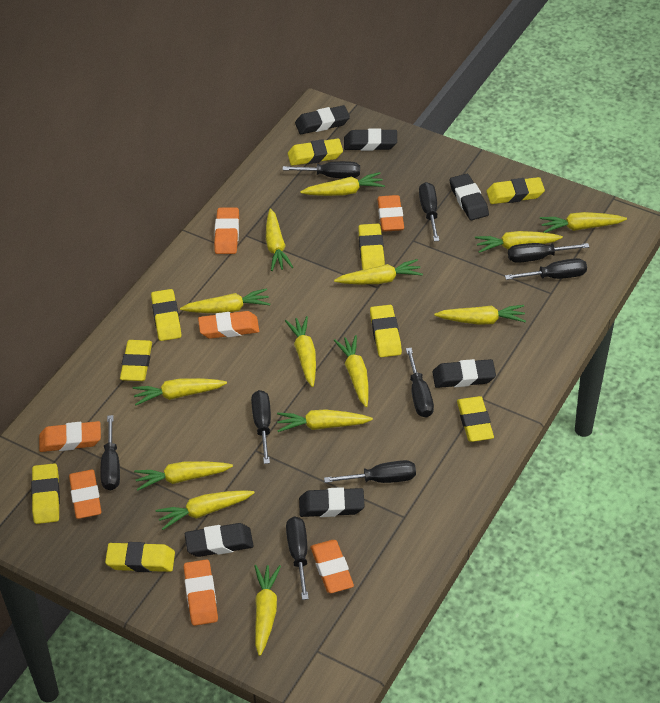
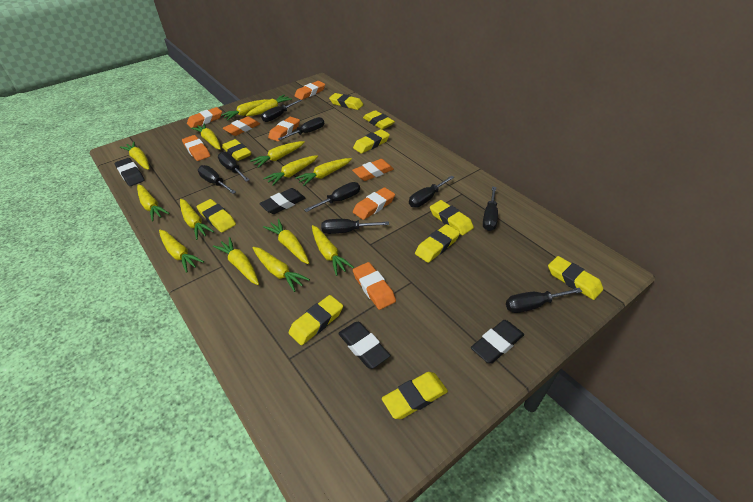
black eraser: 6 -> 4
orange eraser: 7 -> 8
yellow eraser: 9 -> 10

